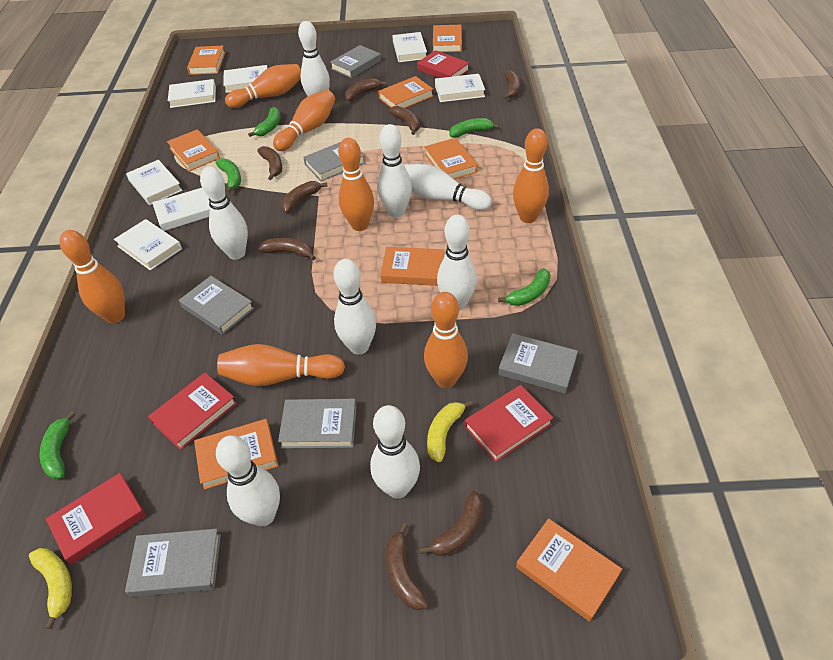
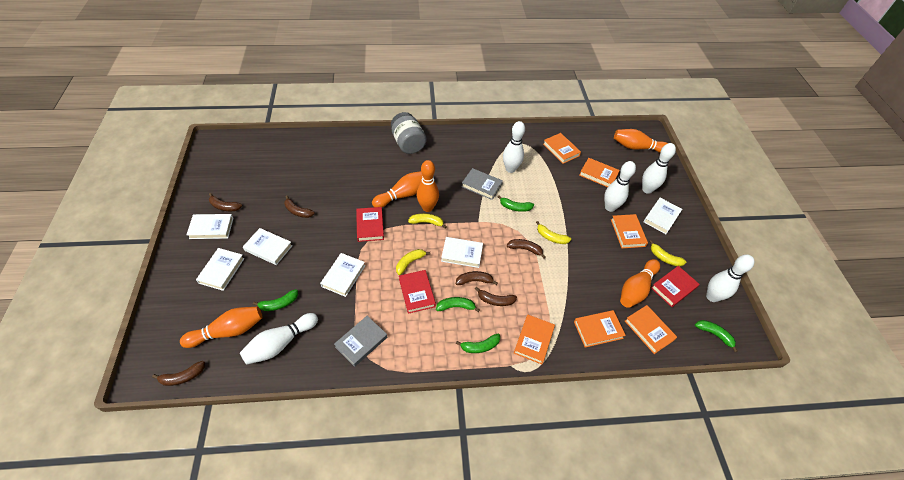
brown banana: 8 -> 6
grey book: 6 -> 2
grey jar: 0 -> 1
orange book: 8 -> 6
orange bowling pin: 7 -> 5
red book: 4 -> 3
white book: 7 -> 6
white bowling pin: 8 -> 5
yellow banana: 2 -> 4

